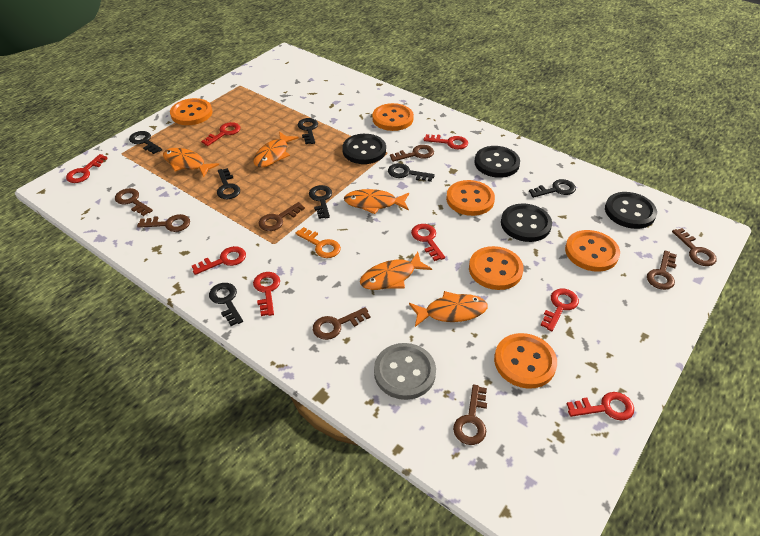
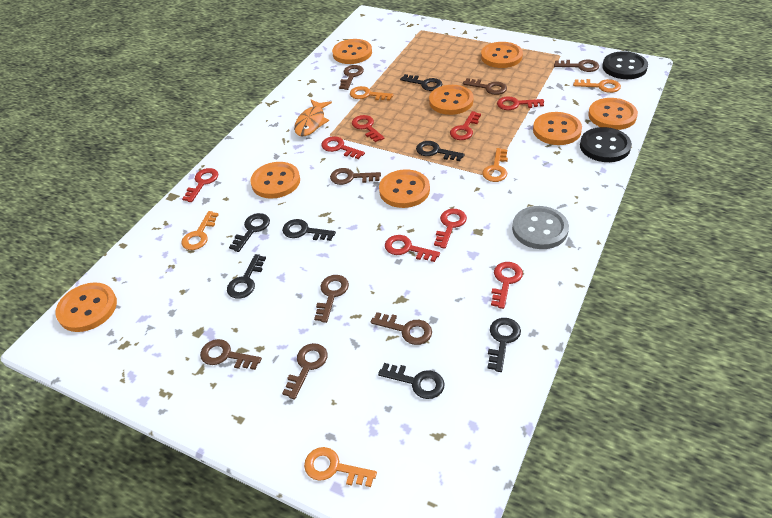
black button: 4 -> 2
orange button: 6 -> 8
orange fish: 5 -> 1
orange key: 1 -> 5

